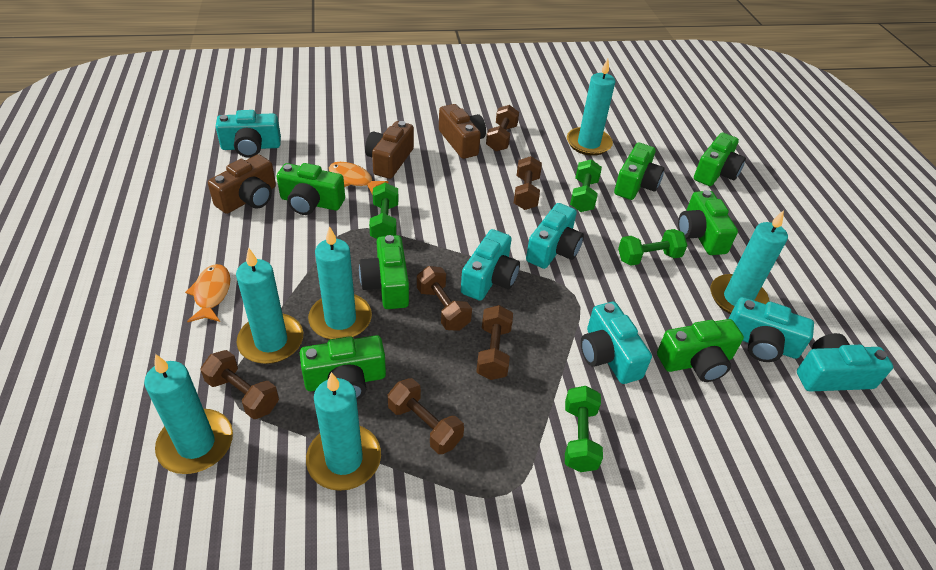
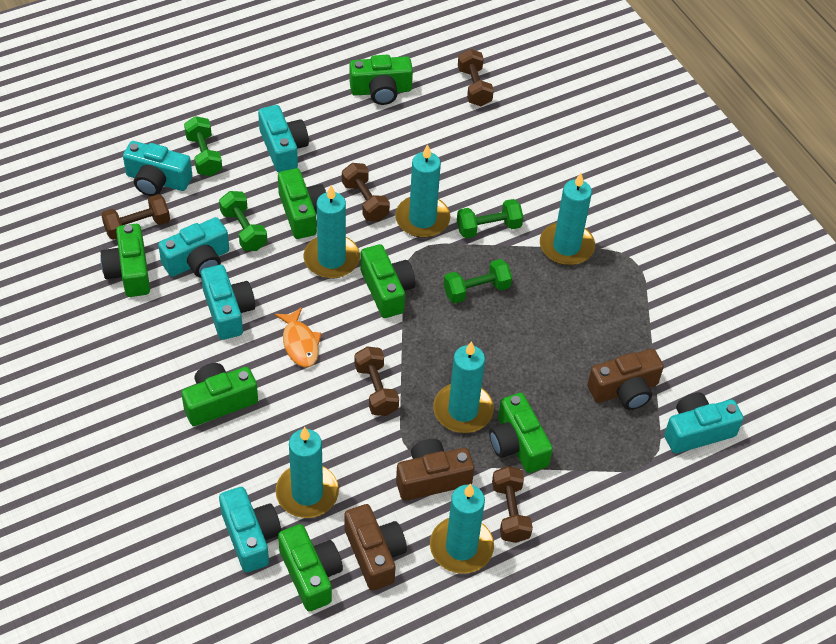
brown dumbbell: 6 -> 5
orange fish: 2 -> 1

